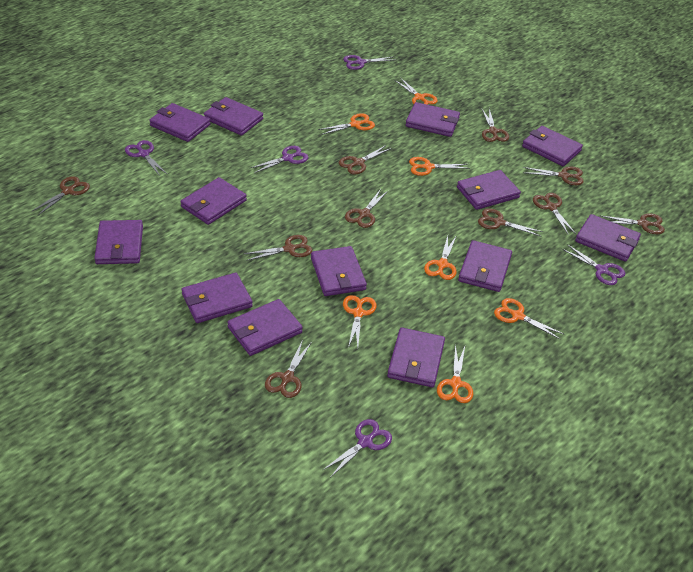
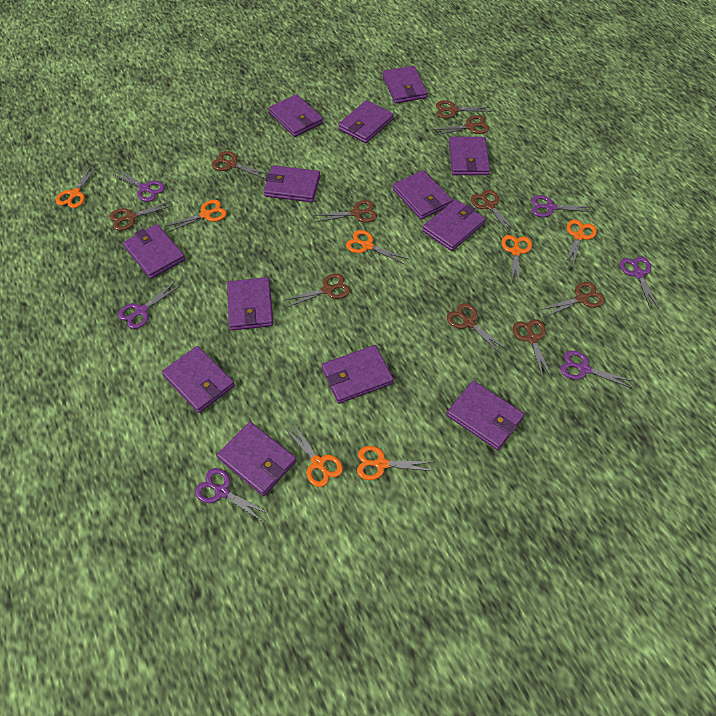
purple scissors: 5 -> 6

